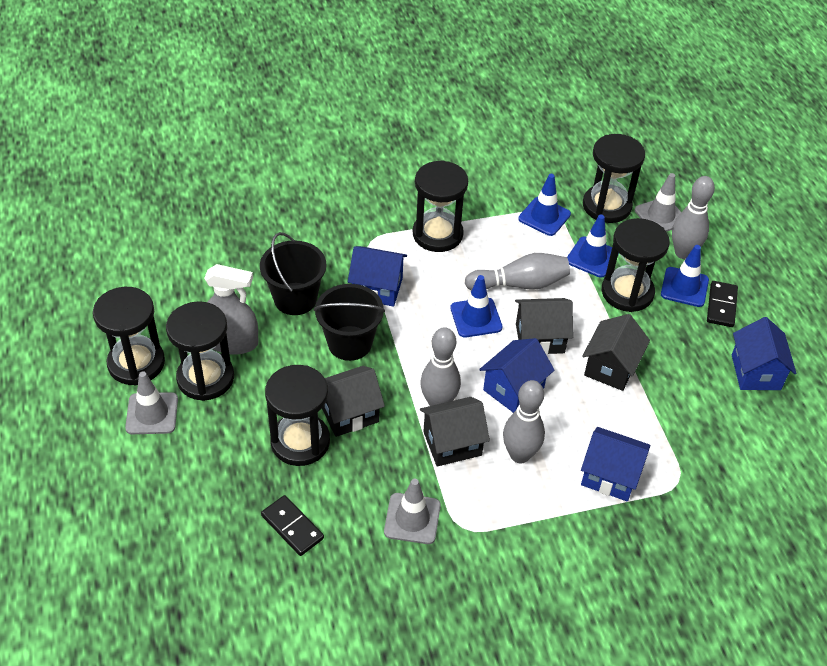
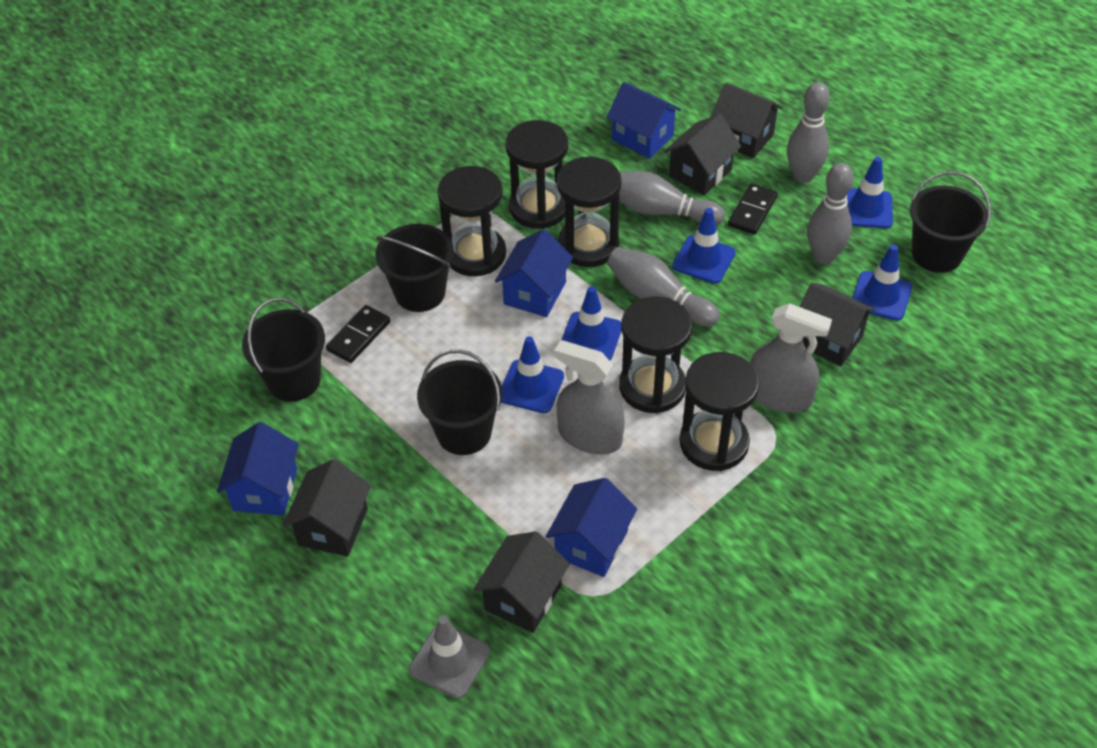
black bucket: 2 -> 4
black hourglass: 6 -> 5
black house: 4 -> 5
blue traffic cone: 4 -> 5
grey spray bottle: 1 -> 2
grey traffic cone: 3 -> 1

